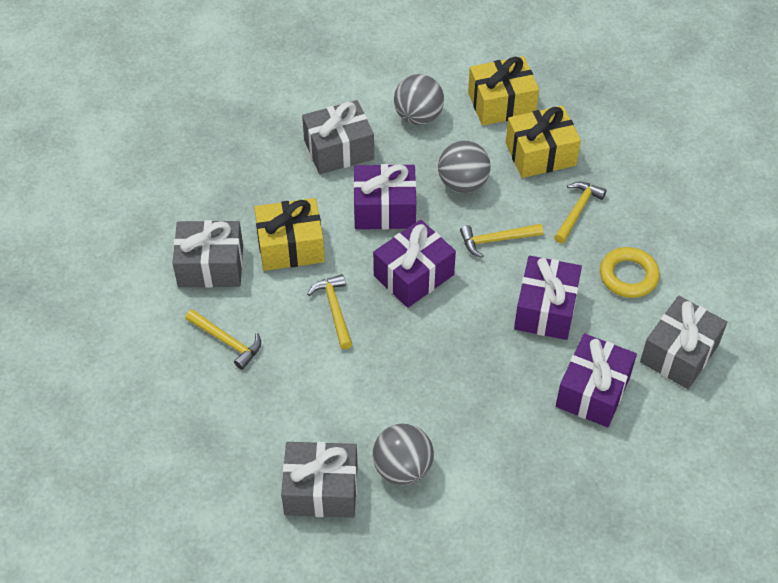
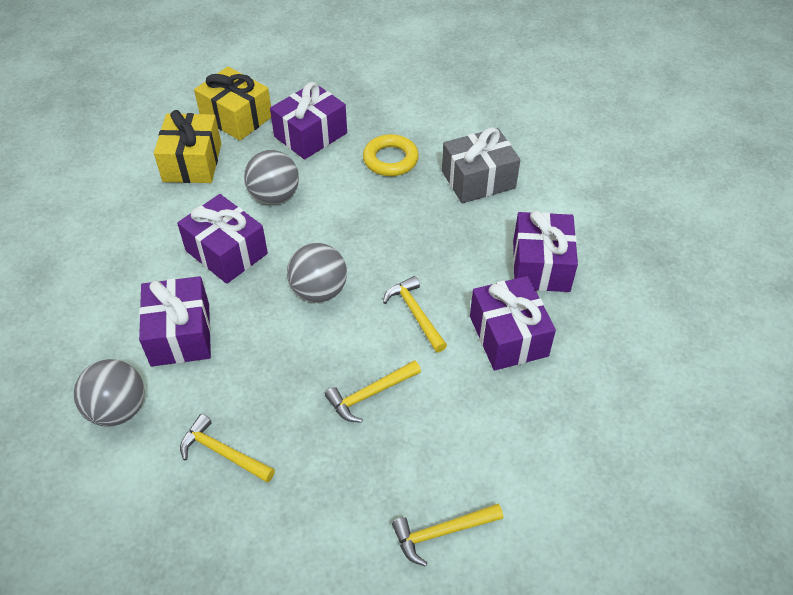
grey gift: 4 -> 1
purple gift: 4 -> 5
yellow gift: 3 -> 2

